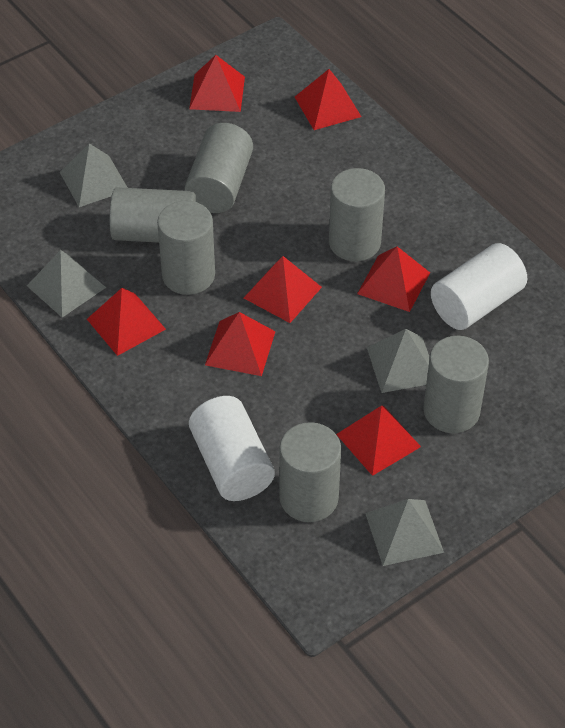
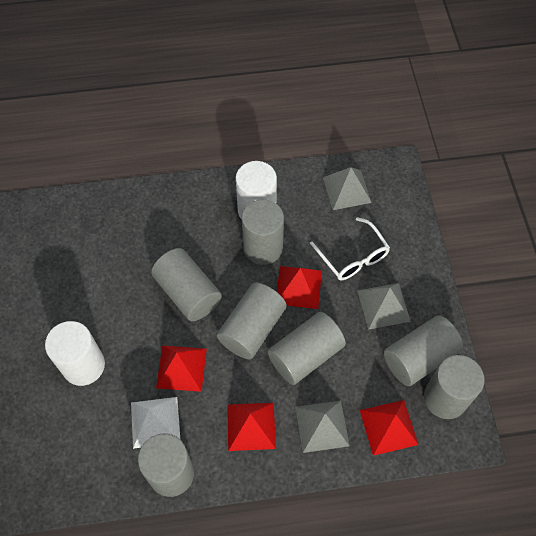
grey cylinder: 6 -> 7
grey pyramid: 4 -> 3
red pyramid: 7 -> 4
white glasses: 0 -> 1
white pyramid: 0 -> 1

